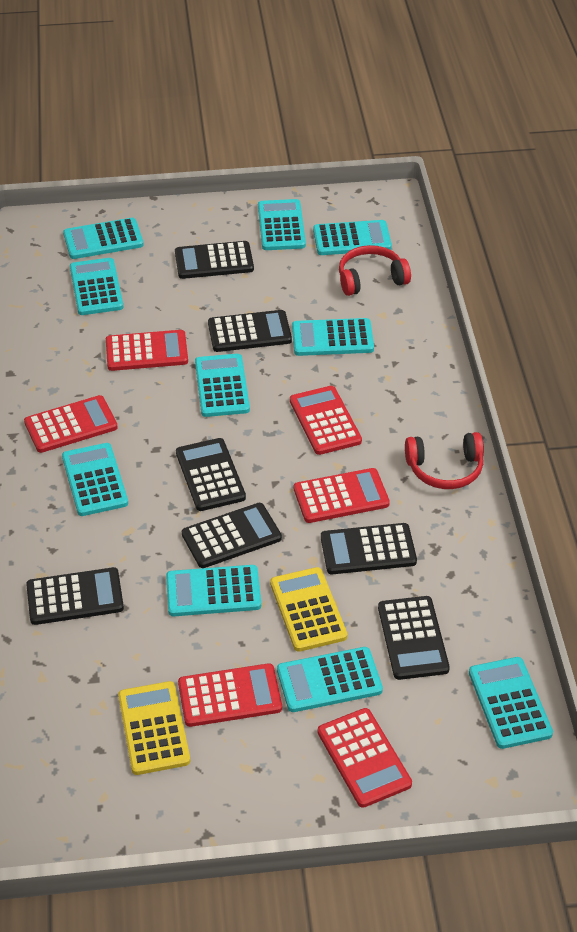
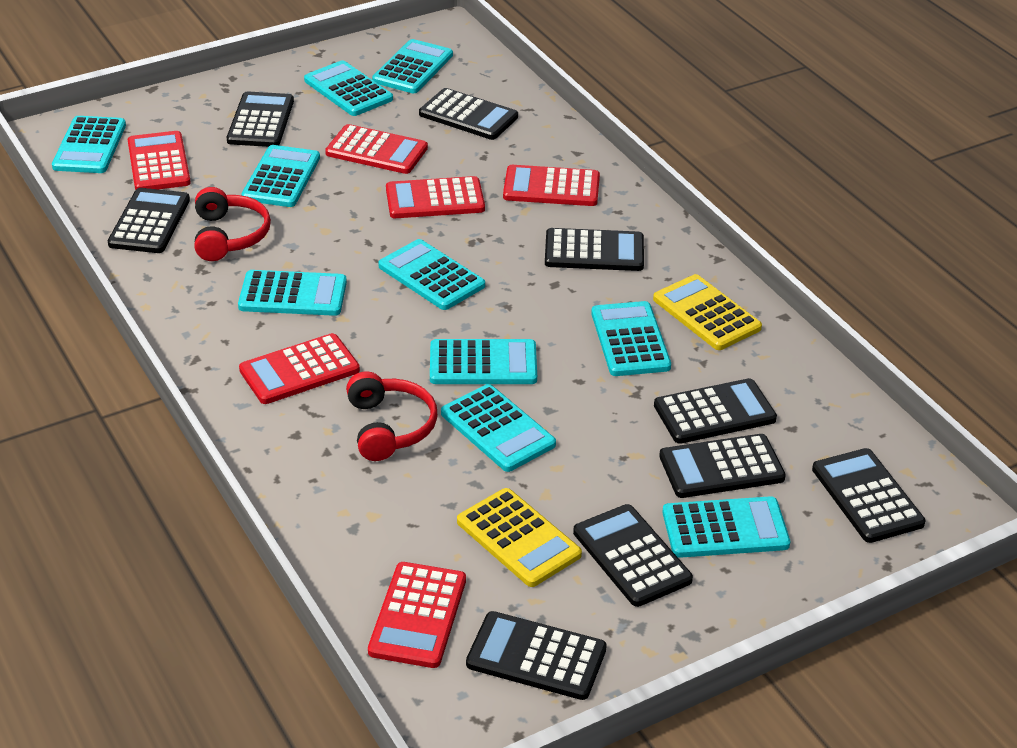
black calculator: 7 -> 9

